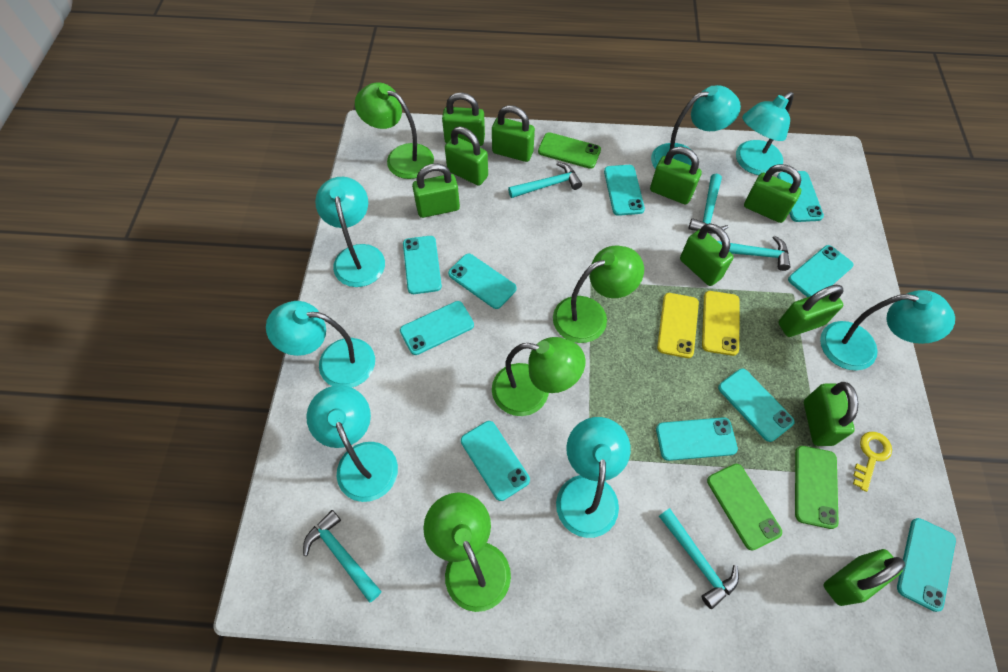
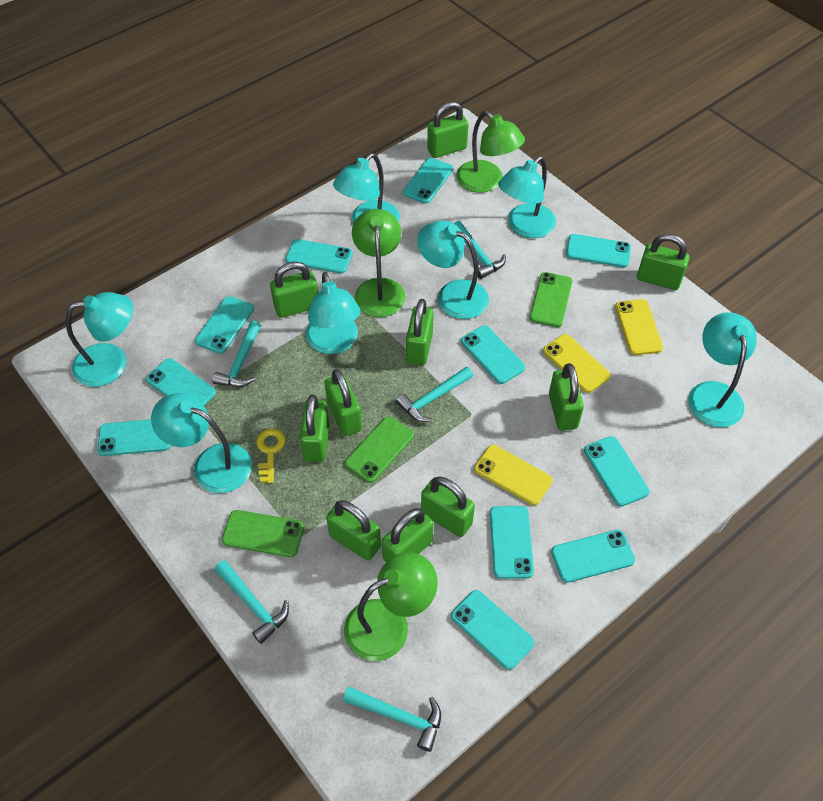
green lamp: 4 -> 3
turquoise phone: 10 -> 11
yellow phone: 2 -> 3

